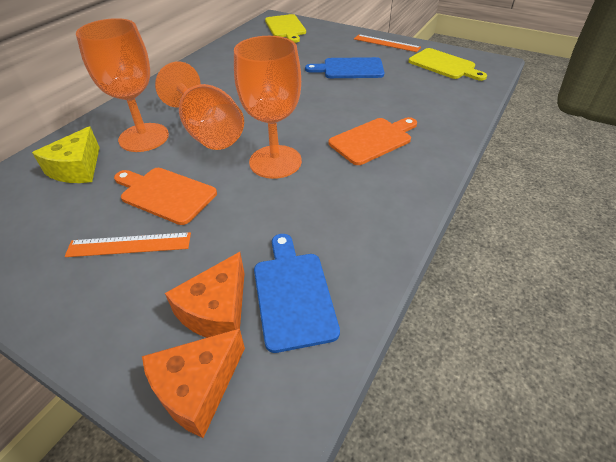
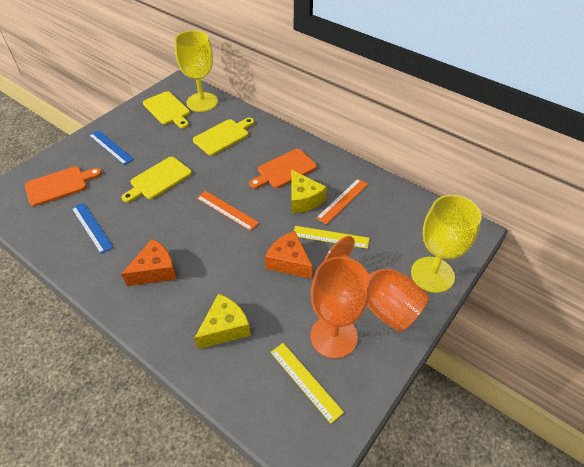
blue cutting board: 2 -> 0
blue ruler: 0 -> 2
orange goblet: 3 -> 2
yellow cheese: 1 -> 2
yellow cutting board: 2 -> 3
yellow goblet: 0 -> 2
yellow ruler: 0 -> 2

